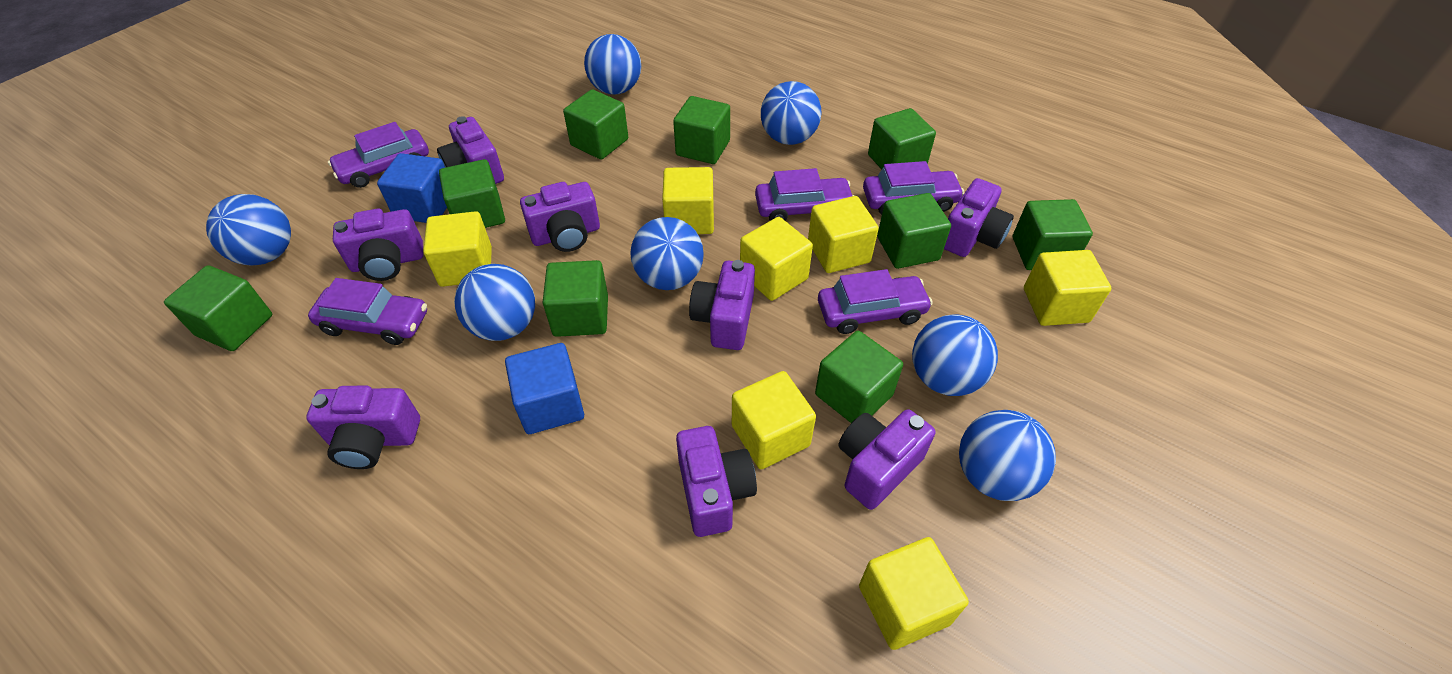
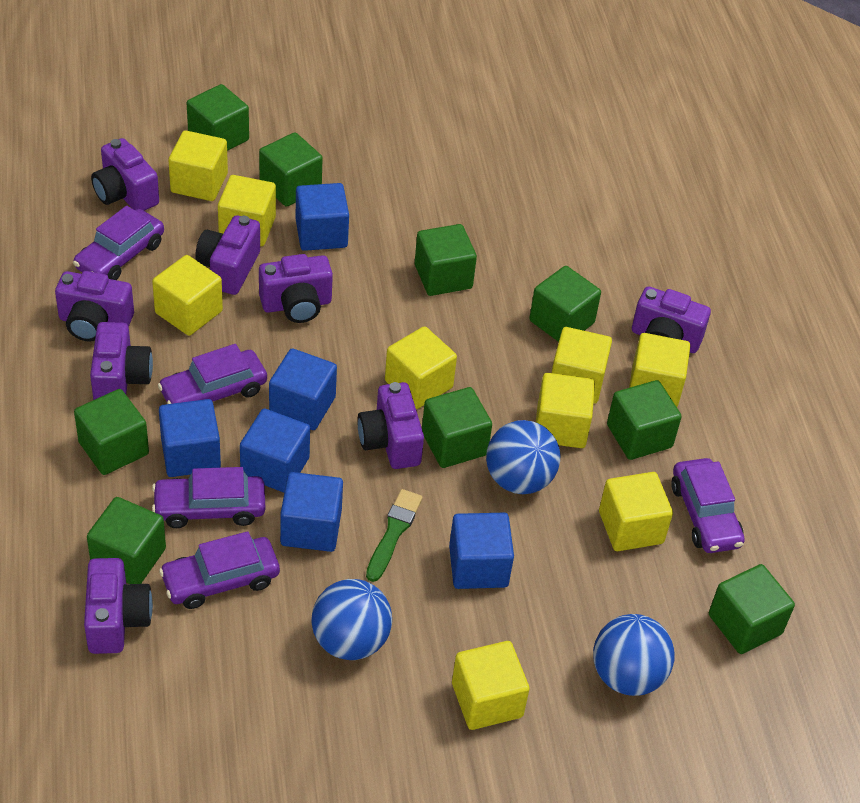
blue ball: 7 -> 3
blue cube: 2 -> 6
green brush: 0 -> 1
yellow cube: 7 -> 9

